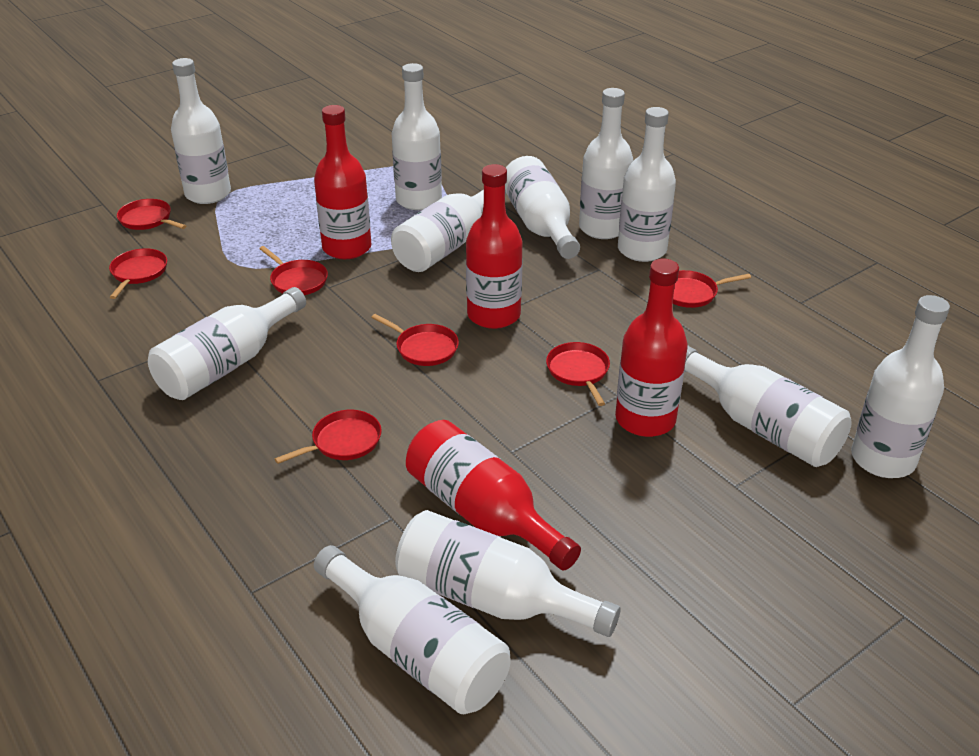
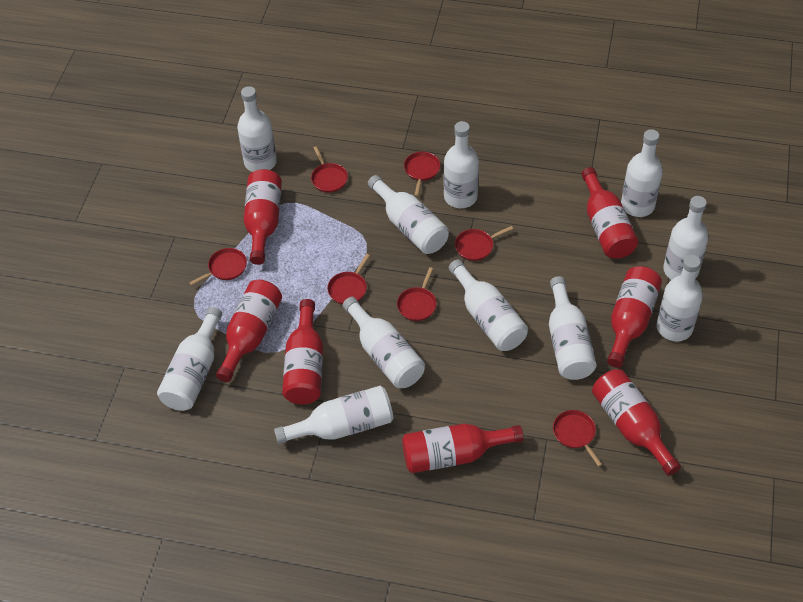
red bottle: 4 -> 7

